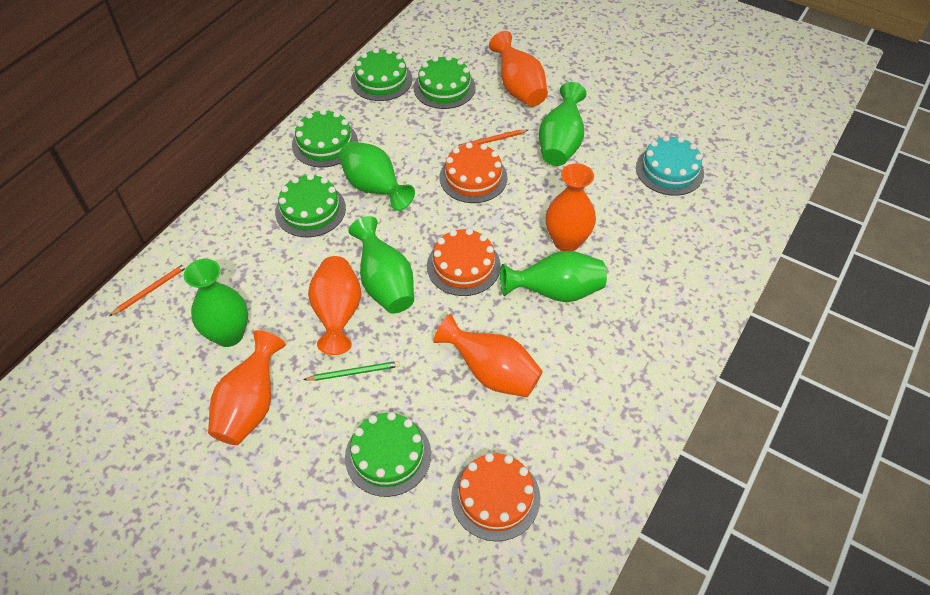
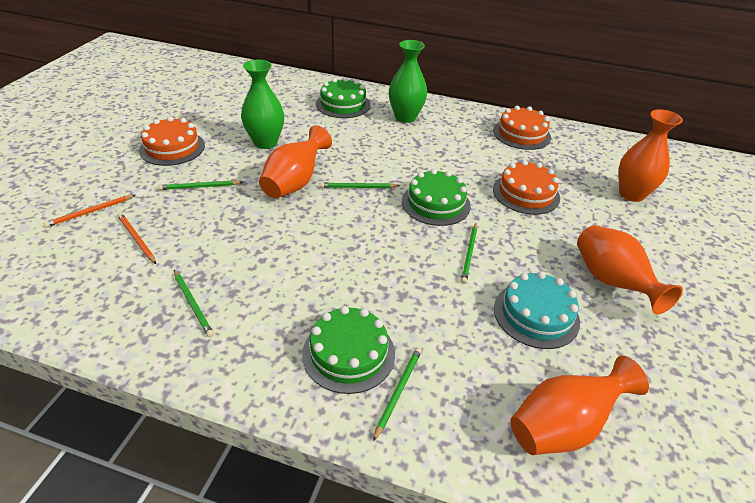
green cake: 5 -> 3
green pencil: 1 -> 5
green vase: 5 -> 2
orange vase: 5 -> 4

